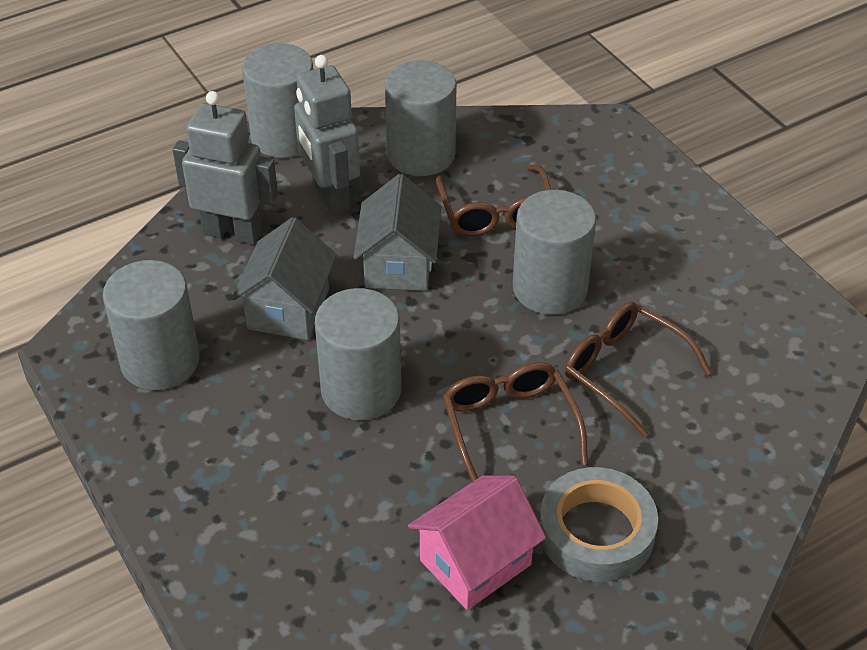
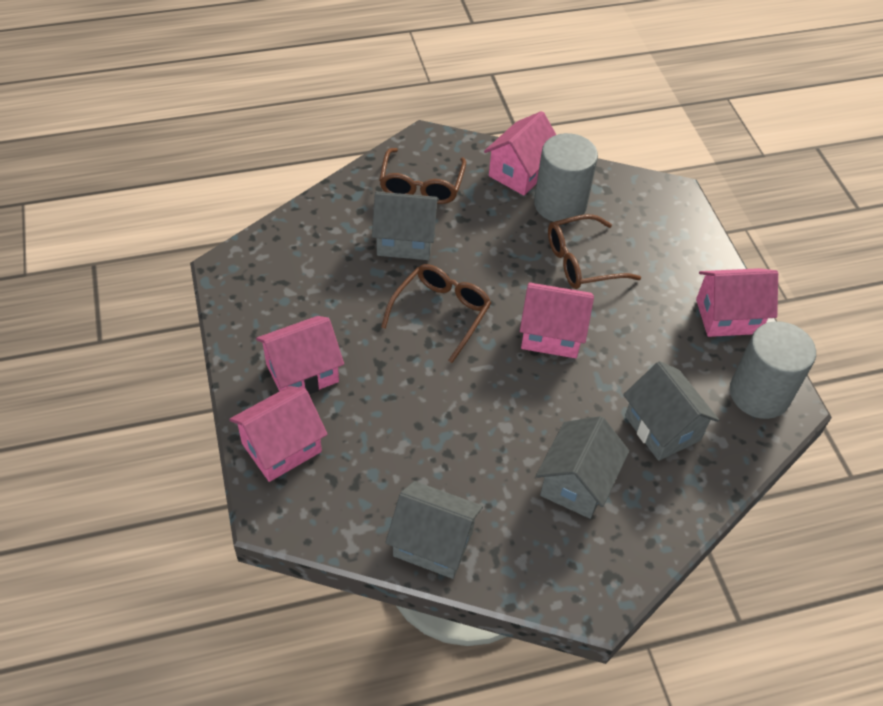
grey cylinder: 5 -> 2
grey house: 2 -> 4
grey robot: 2 -> 0
grey tape: 1 -> 0
pink house: 1 -> 5

